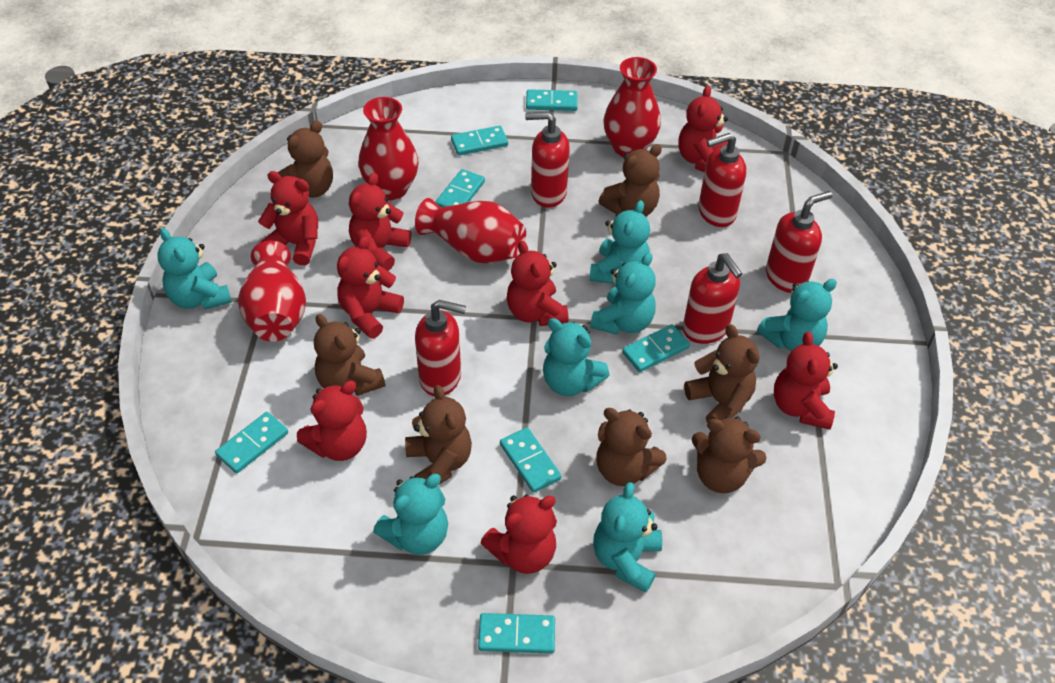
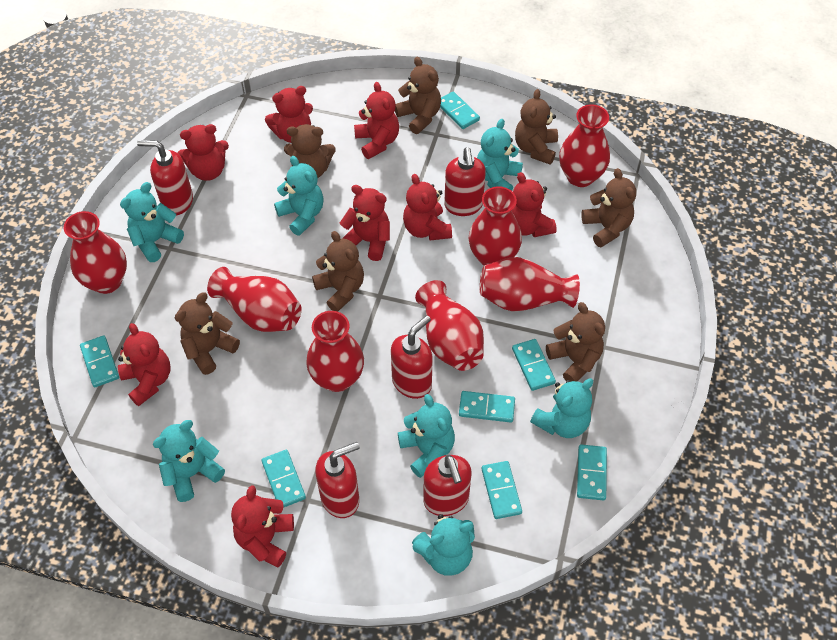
red vase: 4 -> 7

